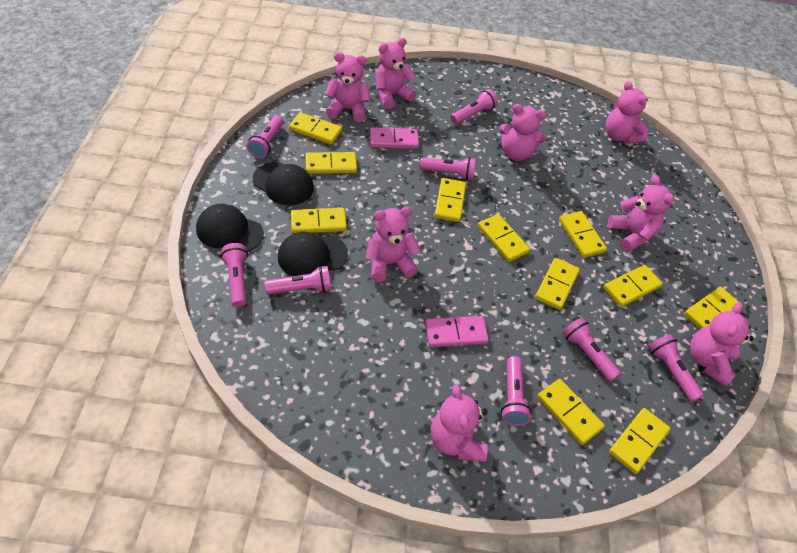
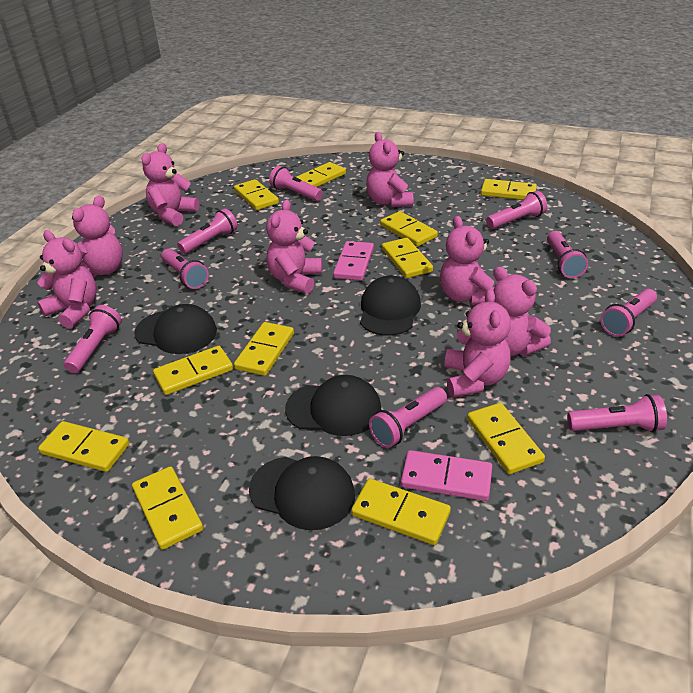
black cap: 3 -> 4
pink flashlight: 8 -> 9

